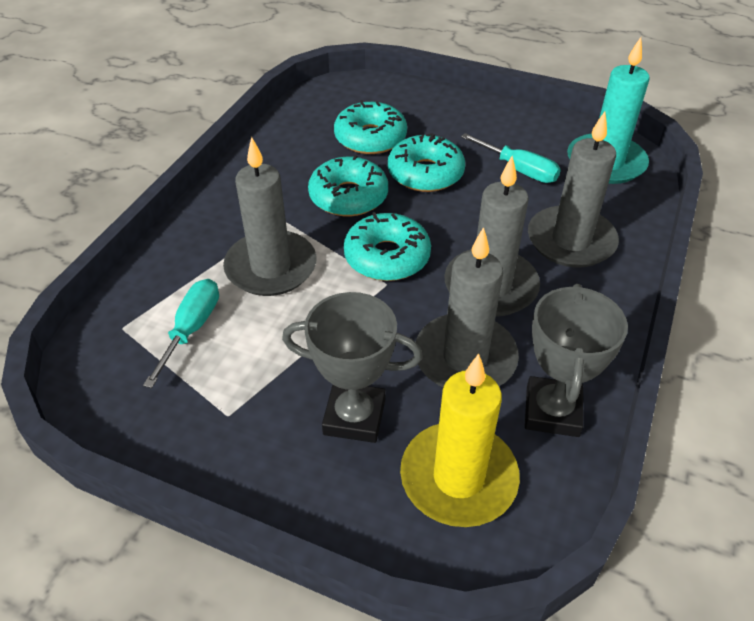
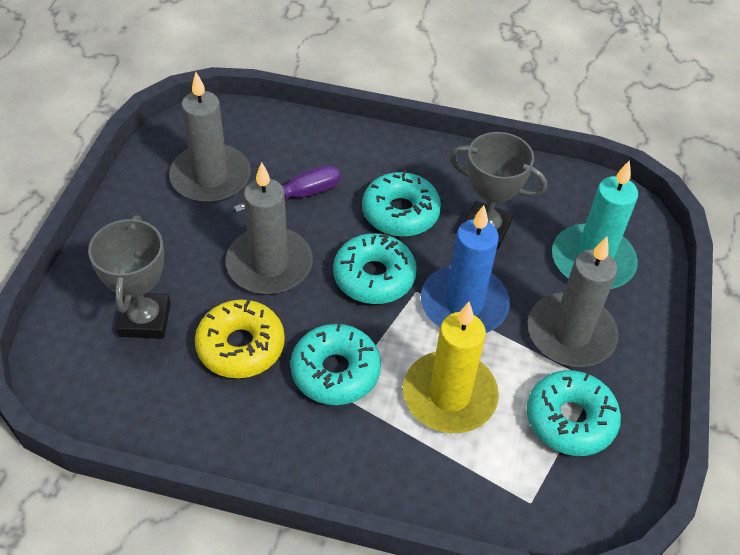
blue candle: 0 -> 1
grey candle: 4 -> 3
purple screwdriver: 0 -> 1
turquoise screwdriver: 2 -> 0
yellow donut: 0 -> 1

